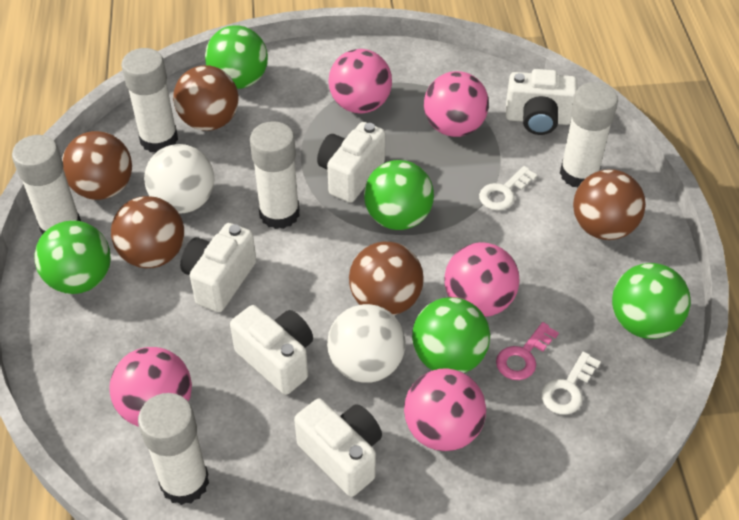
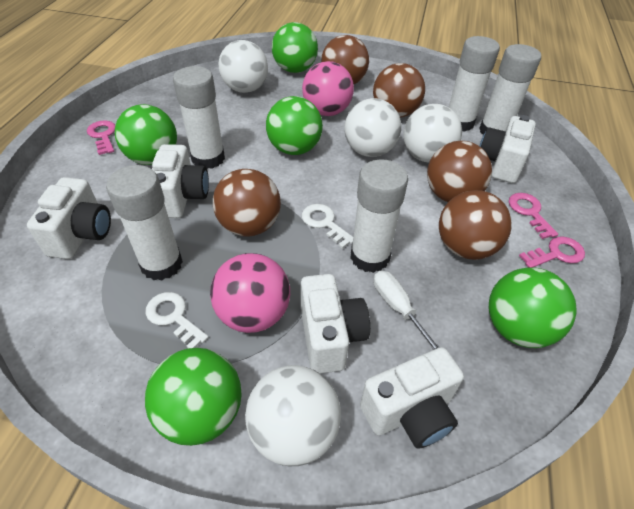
pink ball: 5 -> 2
pink key: 1 -> 3
white ball: 2 -> 4
white screwdriver: 0 -> 1

